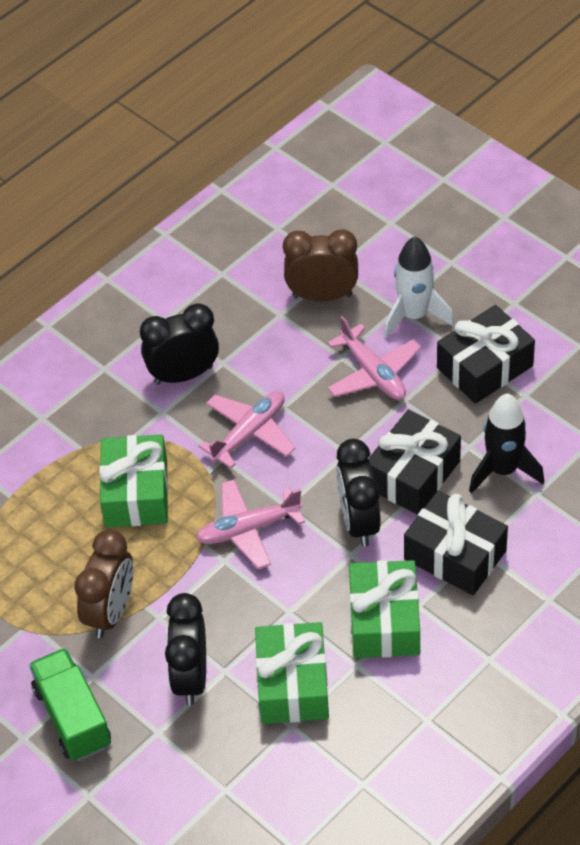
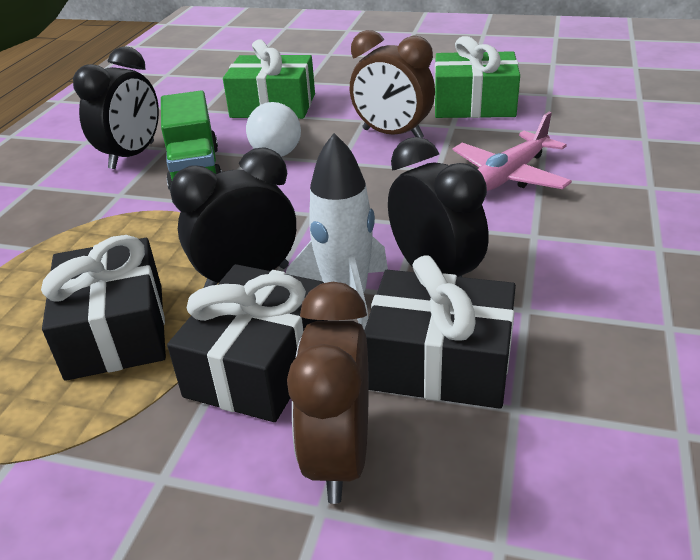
black rocket: 1 -> 0
green gift: 3 -> 2
pink plane: 3 -> 1
white light bulb: 0 -> 1

